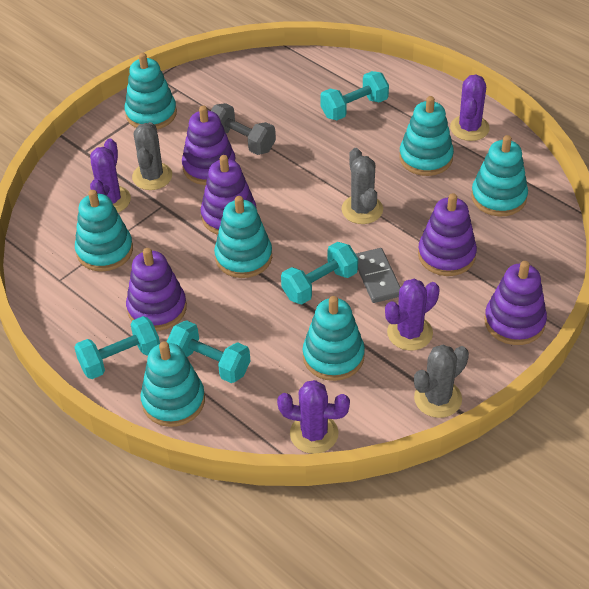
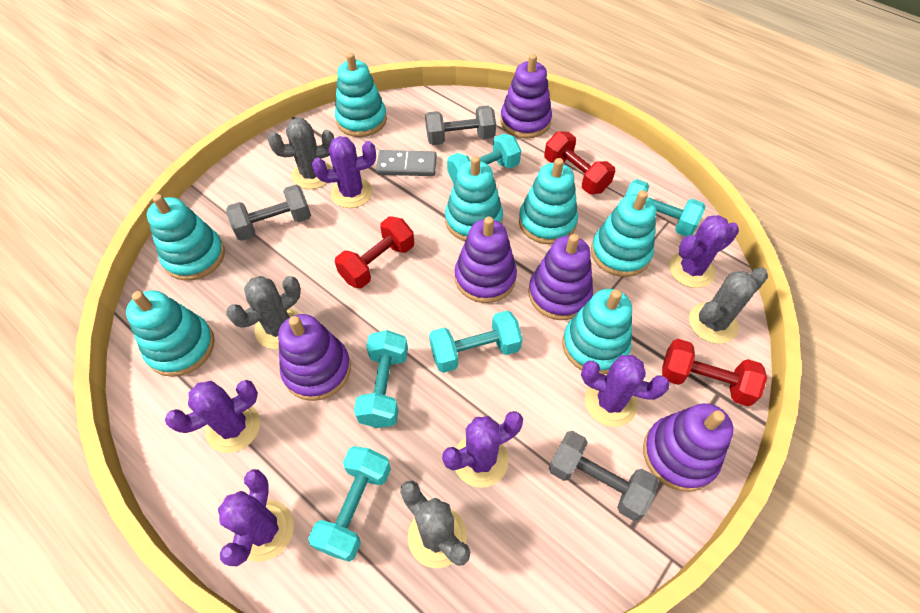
grey cactus: 3 -> 4
grey dumbbell: 1 -> 3
purple cactus: 4 -> 6
red dumbbell: 0 -> 3
turquoise dumbbell: 4 -> 5

